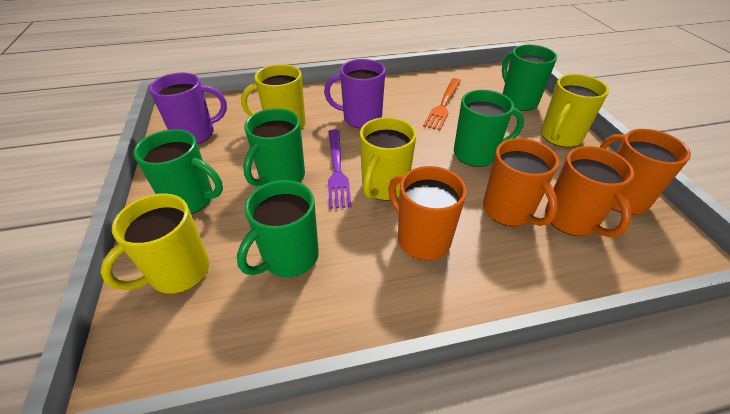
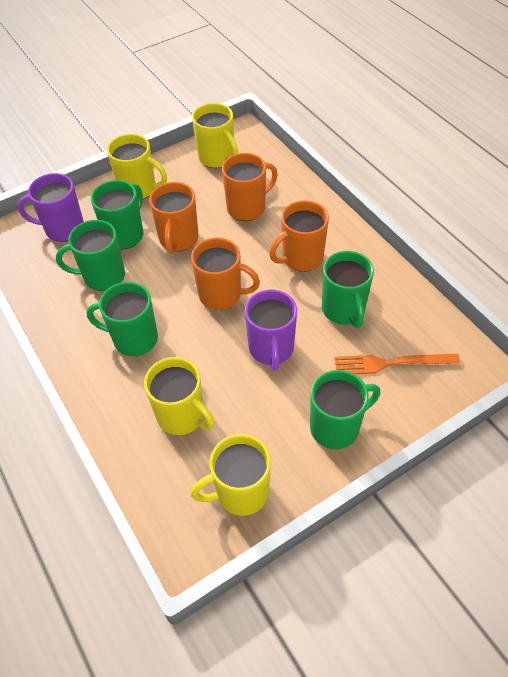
purple fork: 1 -> 0

